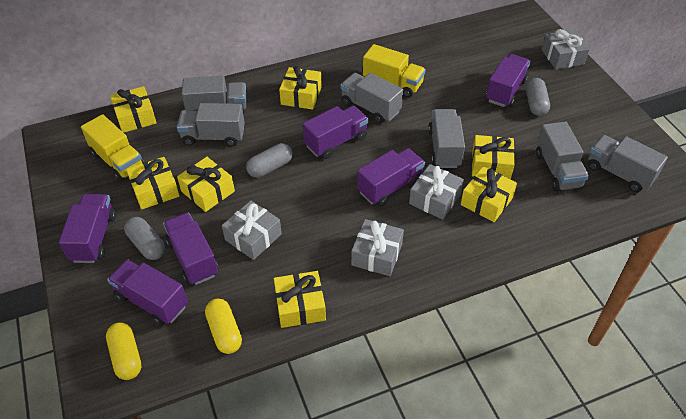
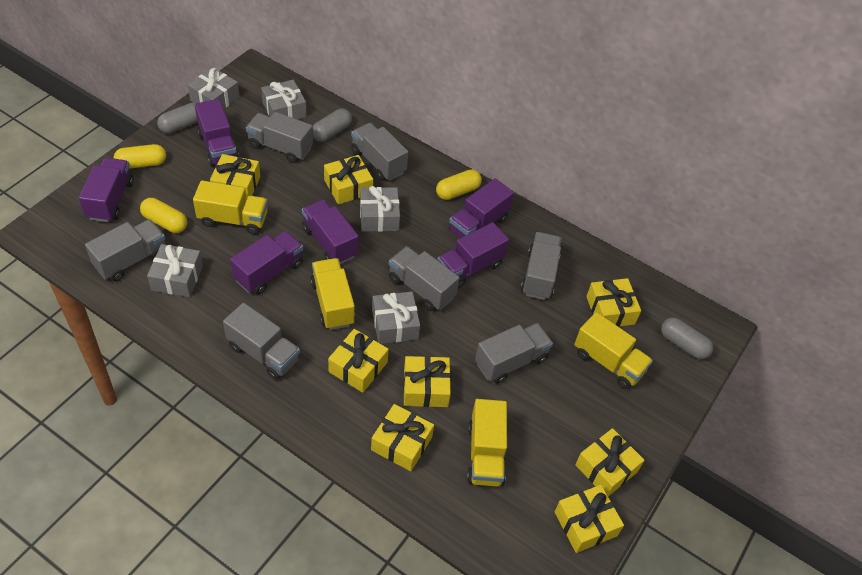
grey gift: 4 -> 5
grey truck: 6 -> 7
yellow capsule: 2 -> 3
yellow gift: 7 -> 8
yellow truck: 2 -> 4

